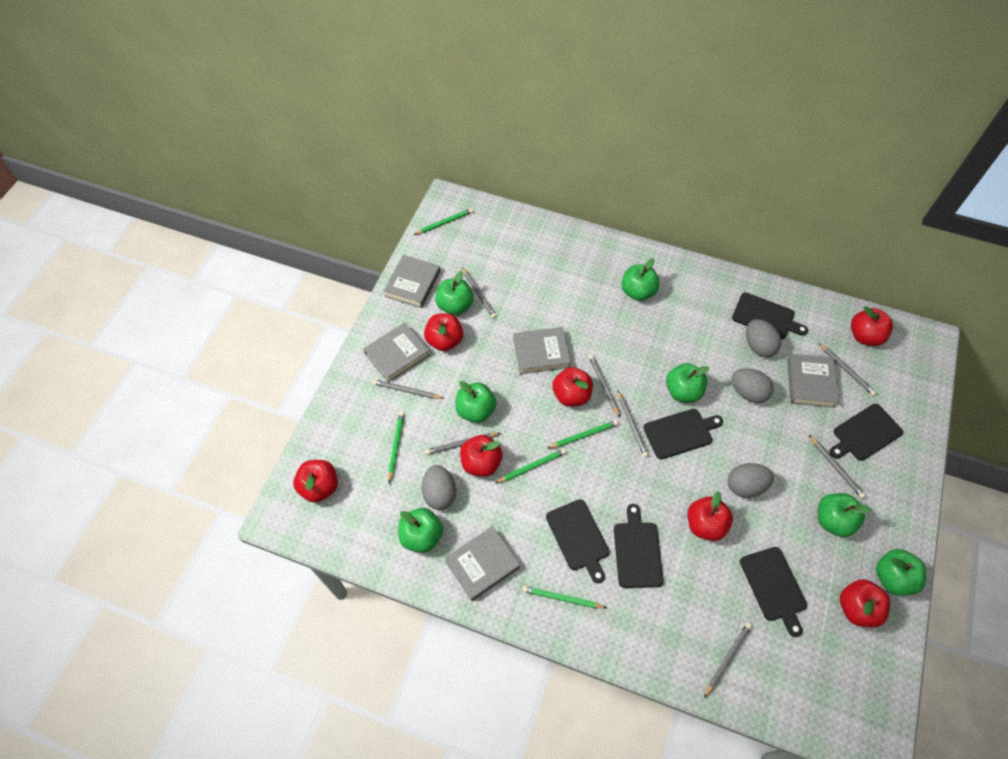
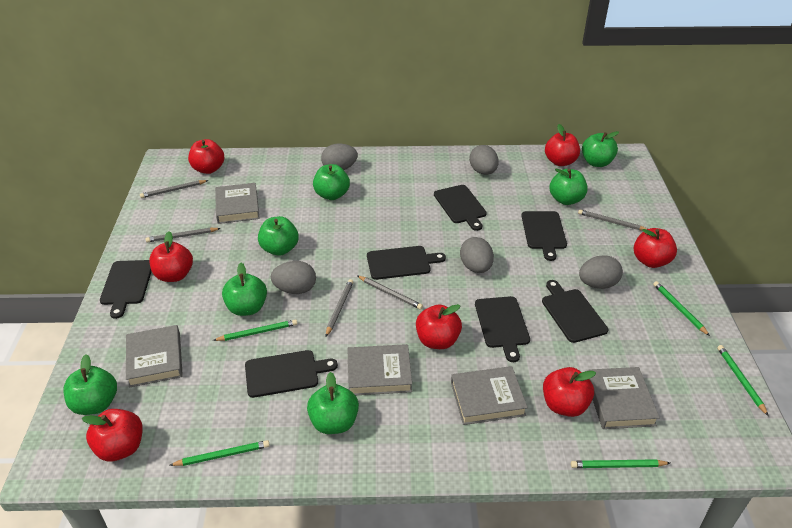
black cutting board: 6 -> 7
grey egg: 4 -> 5
grey pencil: 8 -> 5

